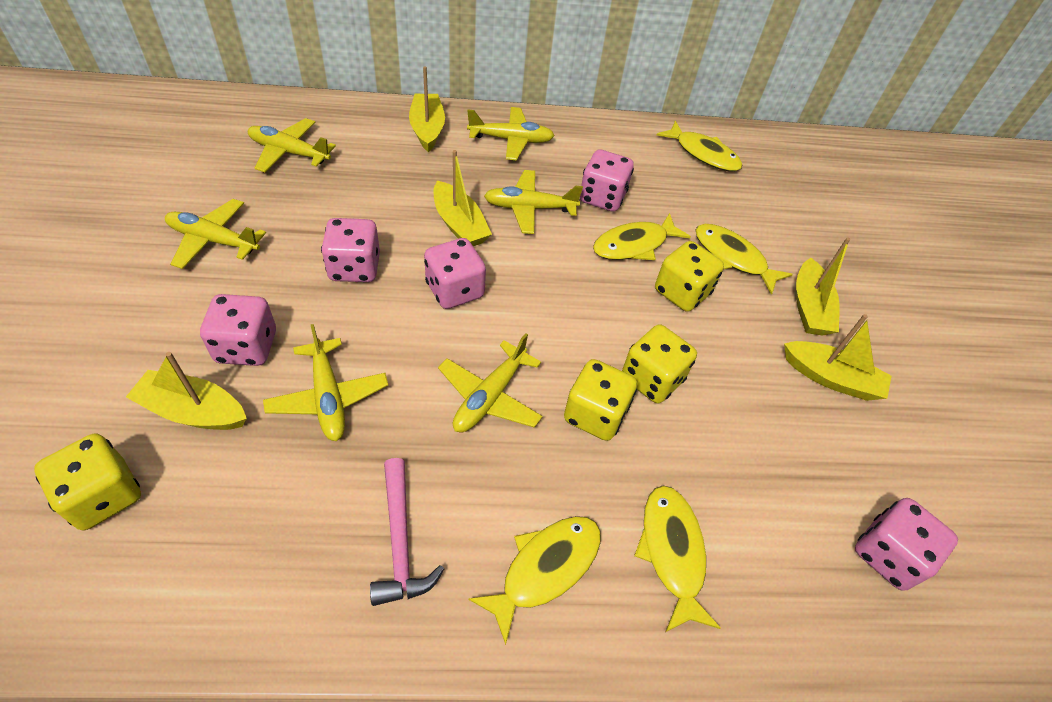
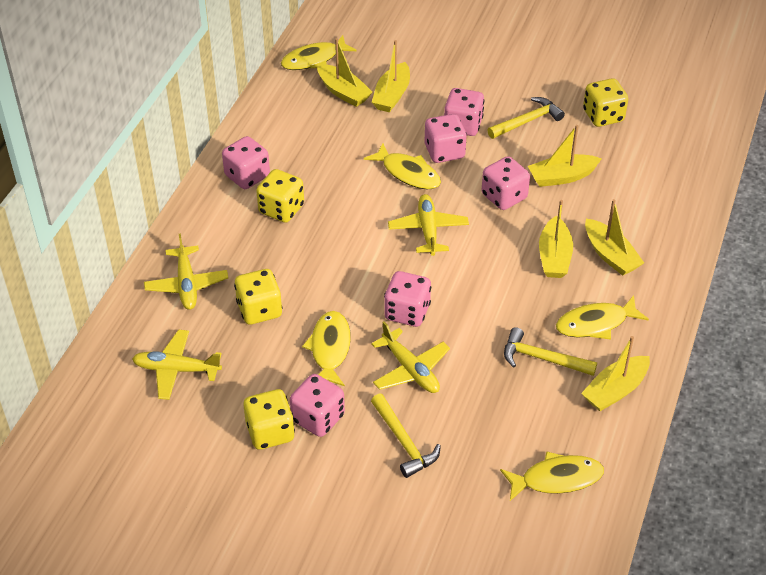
pink dice: 5 -> 6
pink hammer: 1 -> 0
yellow boat: 5 -> 6
yellow hammer: 0 -> 3
yellow plane: 6 -> 4

